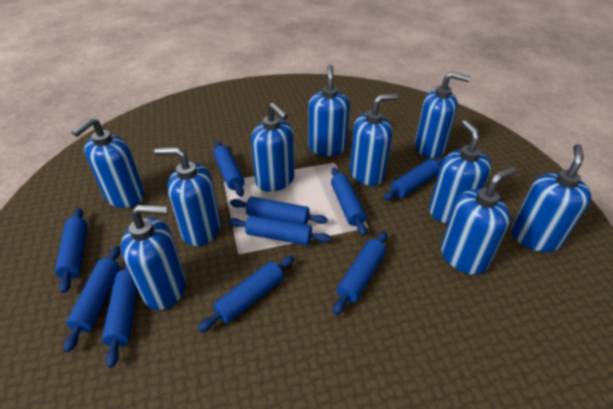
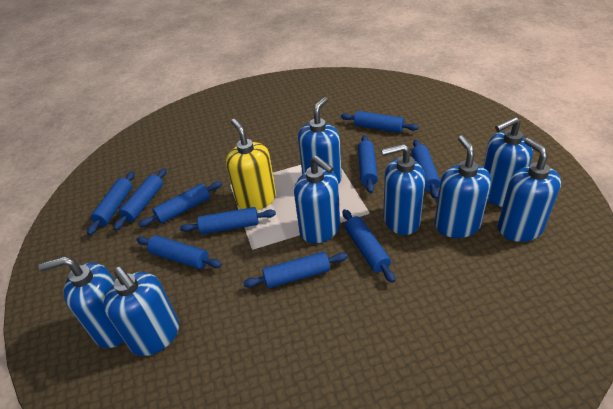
blue soap dispenser: 10 -> 8
yellow soap dispenser: 0 -> 1

